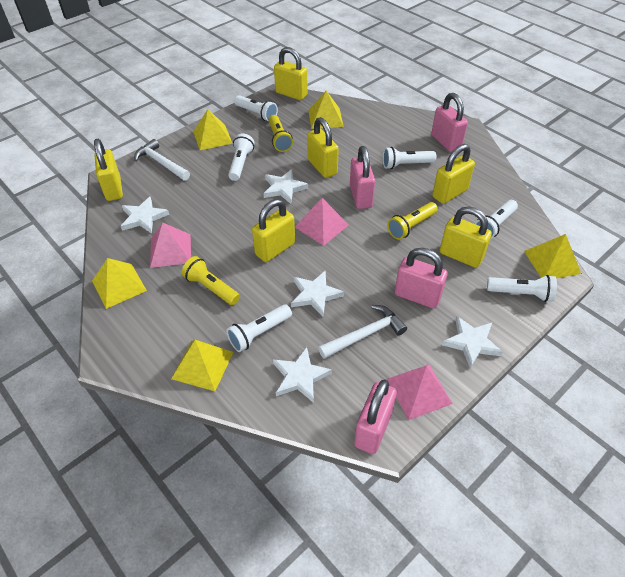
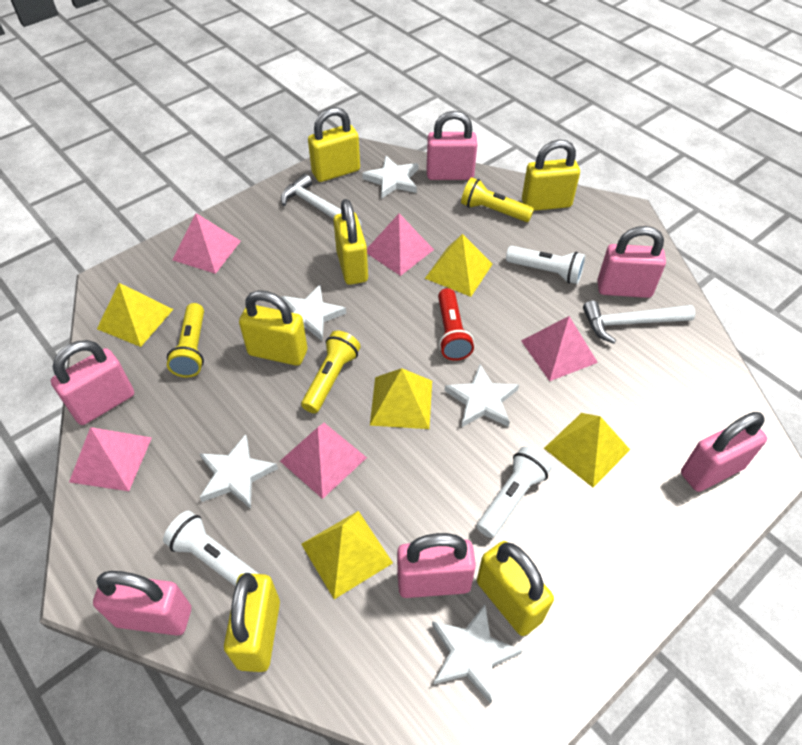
pink padlock: 4 -> 6
pink pyramid: 3 -> 5
red flashlight: 0 -> 1
white flashlight: 6 -> 3

